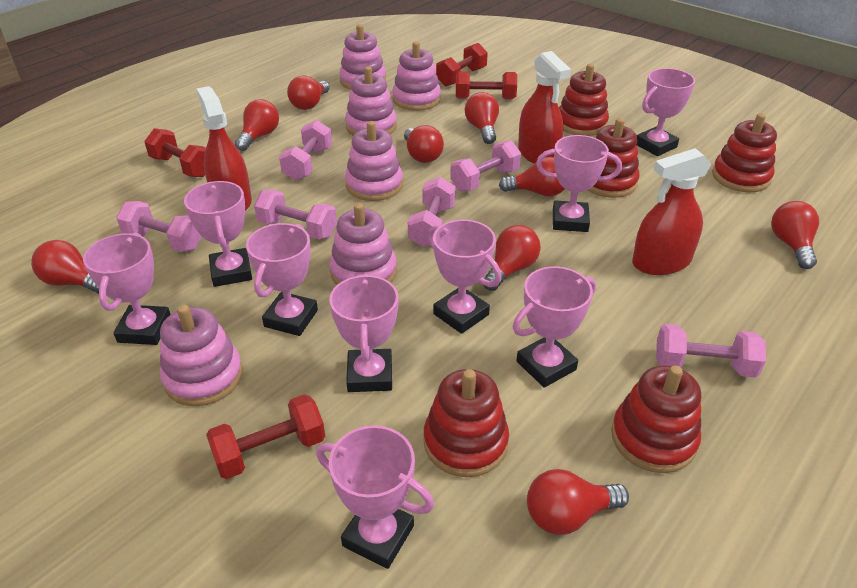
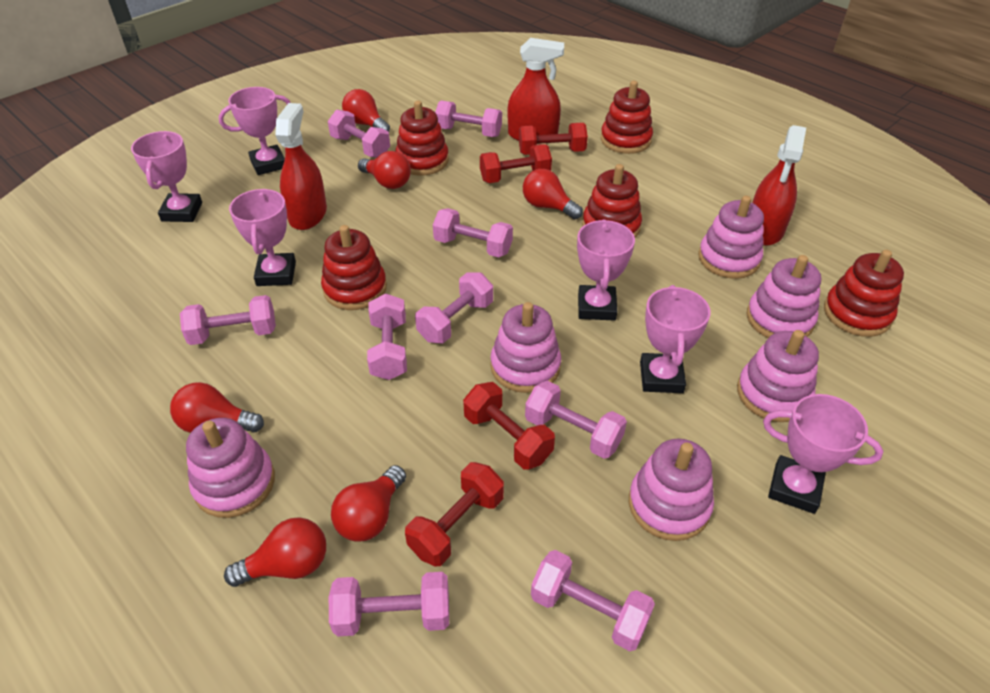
pink dumbbell: 6 -> 9
pink trophy: 9 -> 6
red light bulb: 9 -> 6

